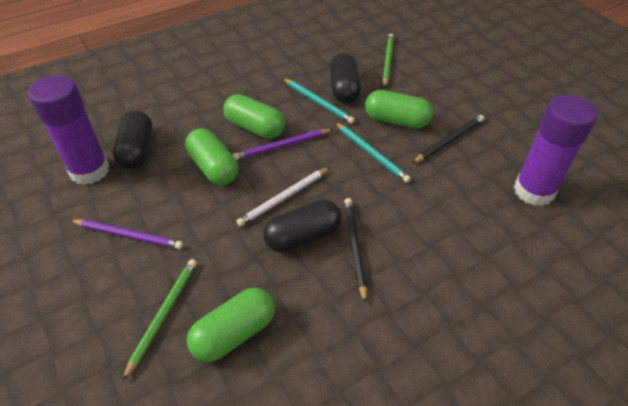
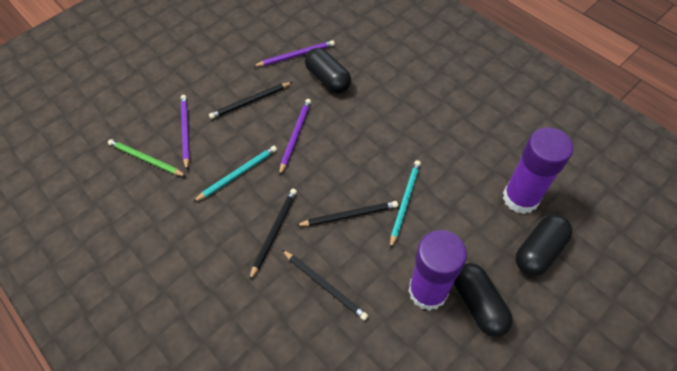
black pencil: 2 -> 4
green capsule: 4 -> 0
green pencil: 2 -> 1
purple pencil: 2 -> 3
white pencil: 1 -> 0

